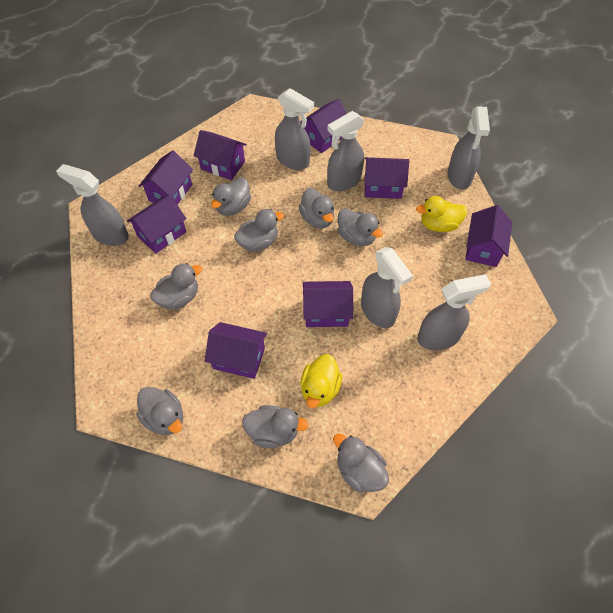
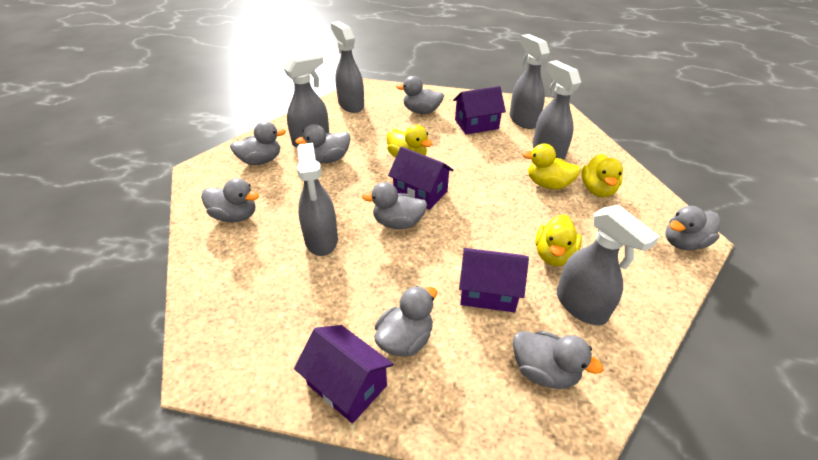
purple house: 8 -> 4
yellow duck: 2 -> 4

